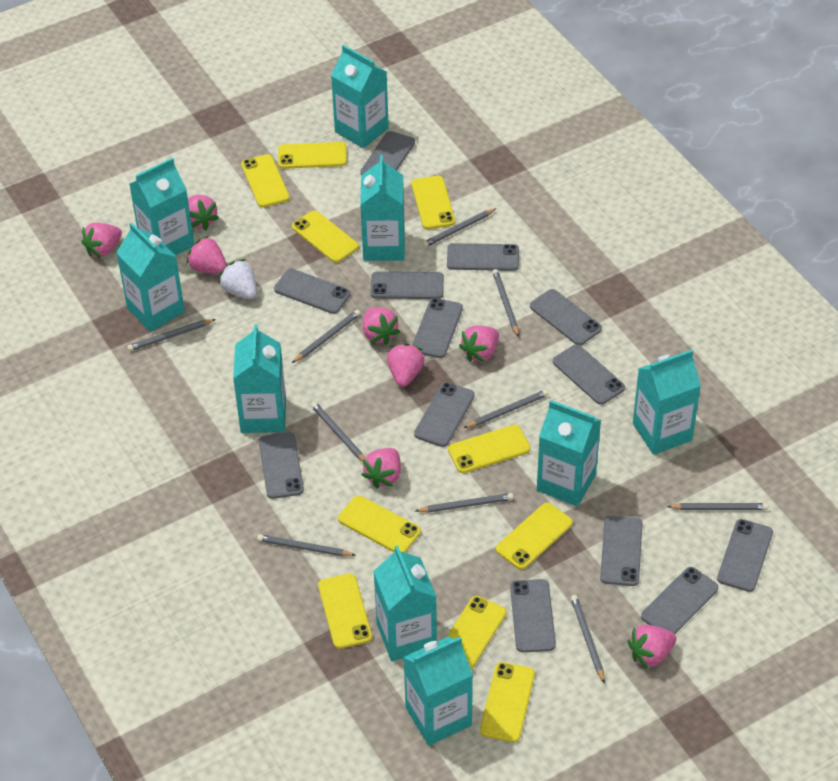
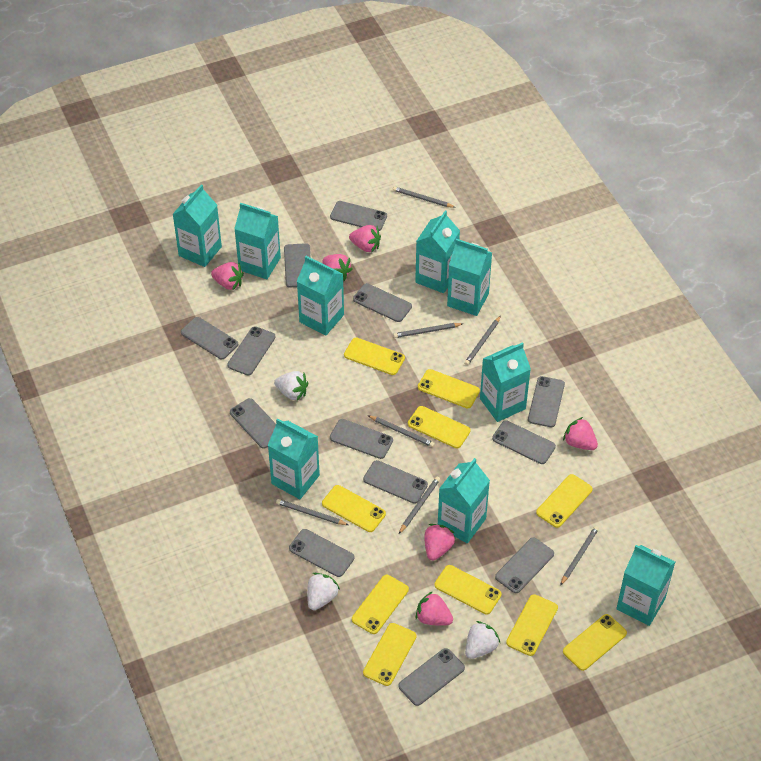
grey pencil: 10 -> 7
pink strawberry: 8 -> 6
white strawberry: 1 -> 3

